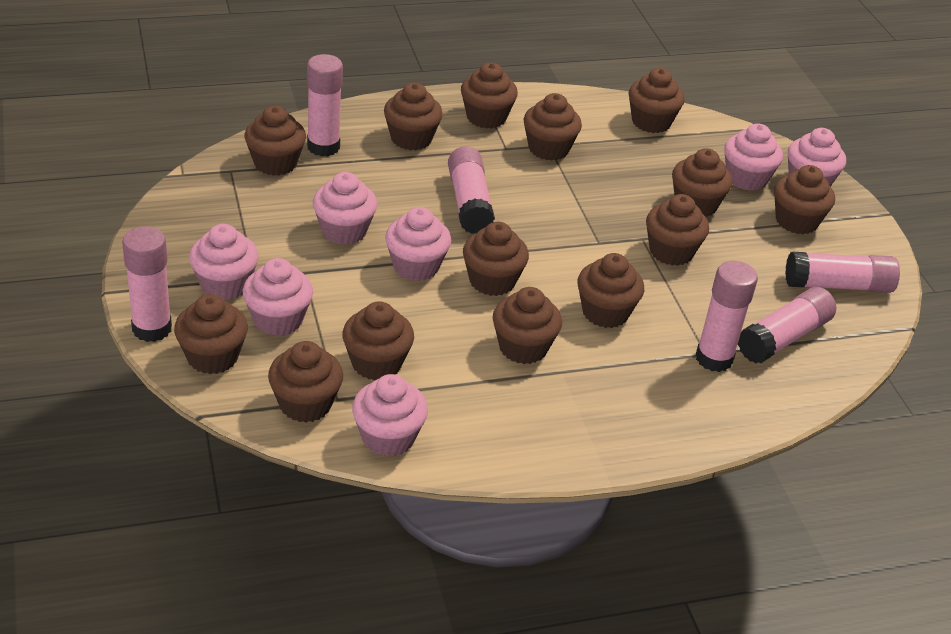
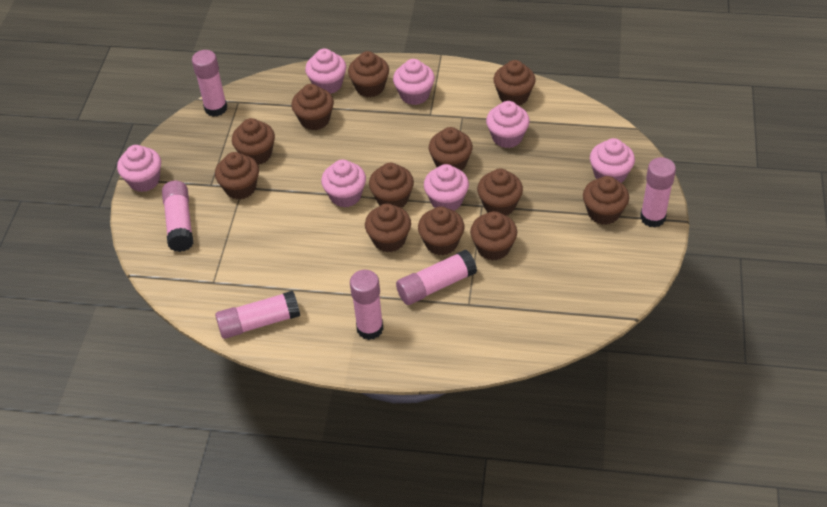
brown cupcake: 14 -> 12

